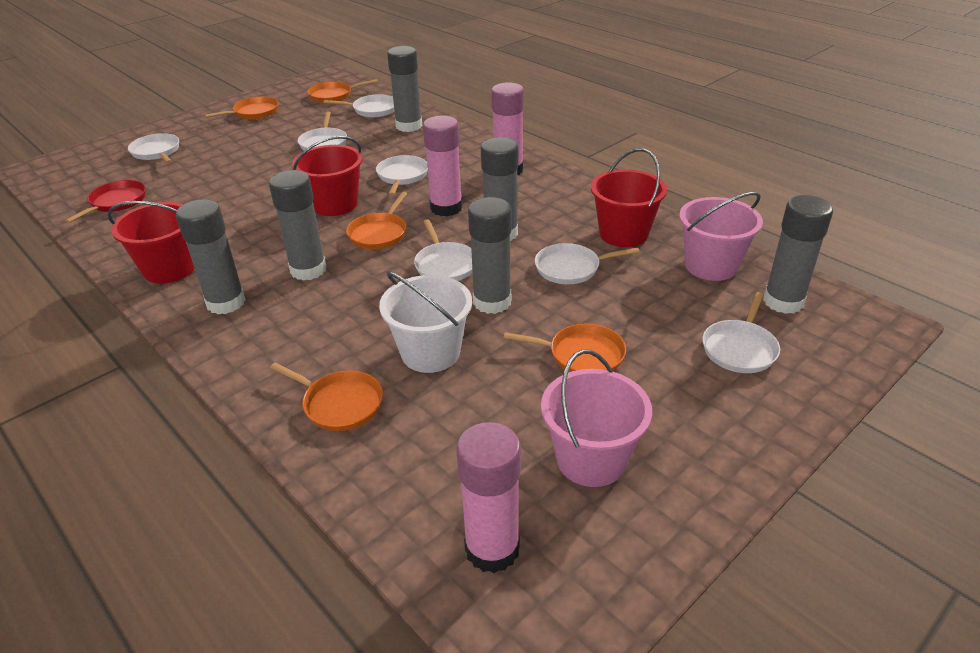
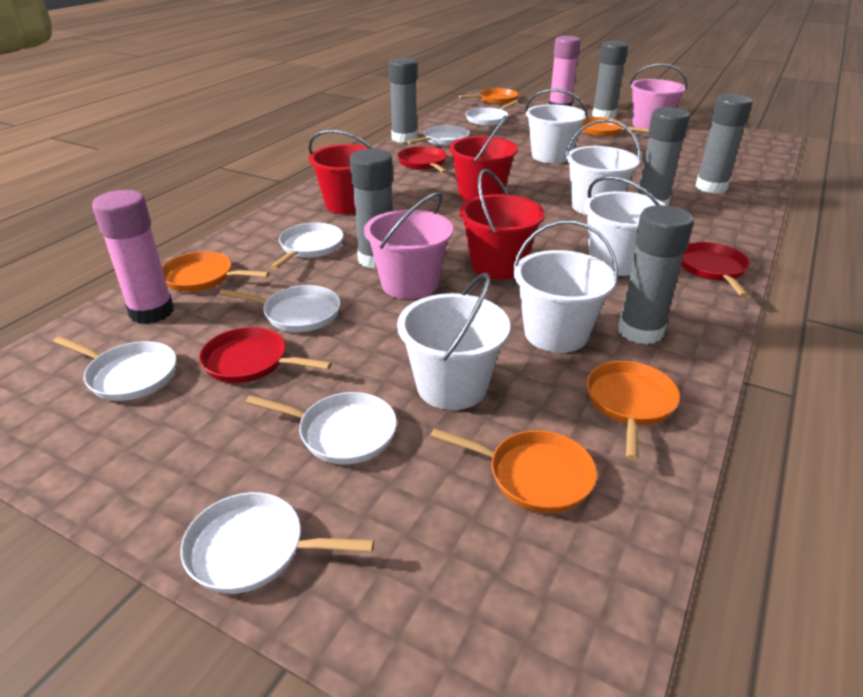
pink glue stick: 3 -> 2
red pan: 1 -> 3
white bucket: 1 -> 5

